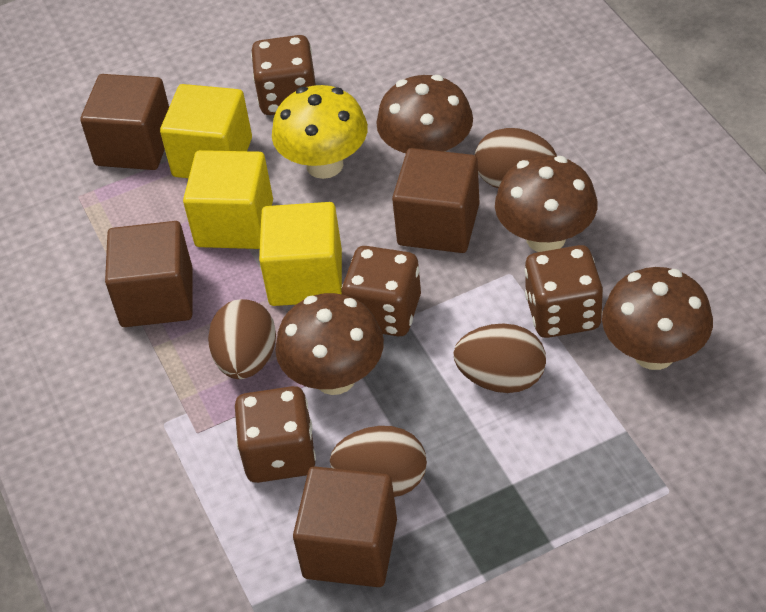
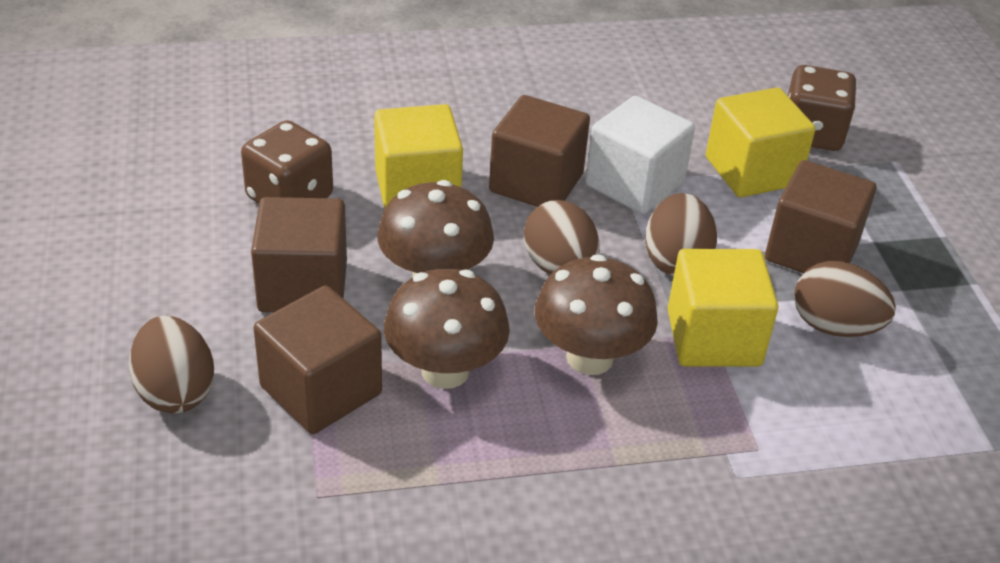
brown dice: 4 -> 2
brown mushroom: 4 -> 3
white cube: 0 -> 1
yellow mushroom: 1 -> 0

